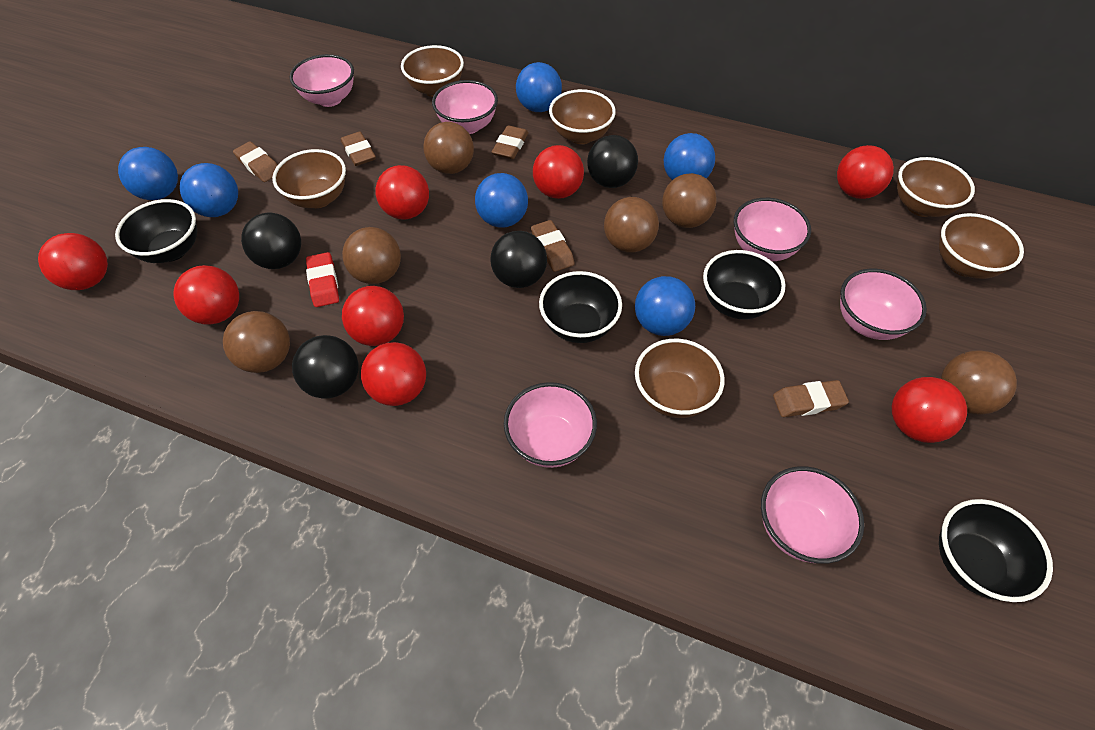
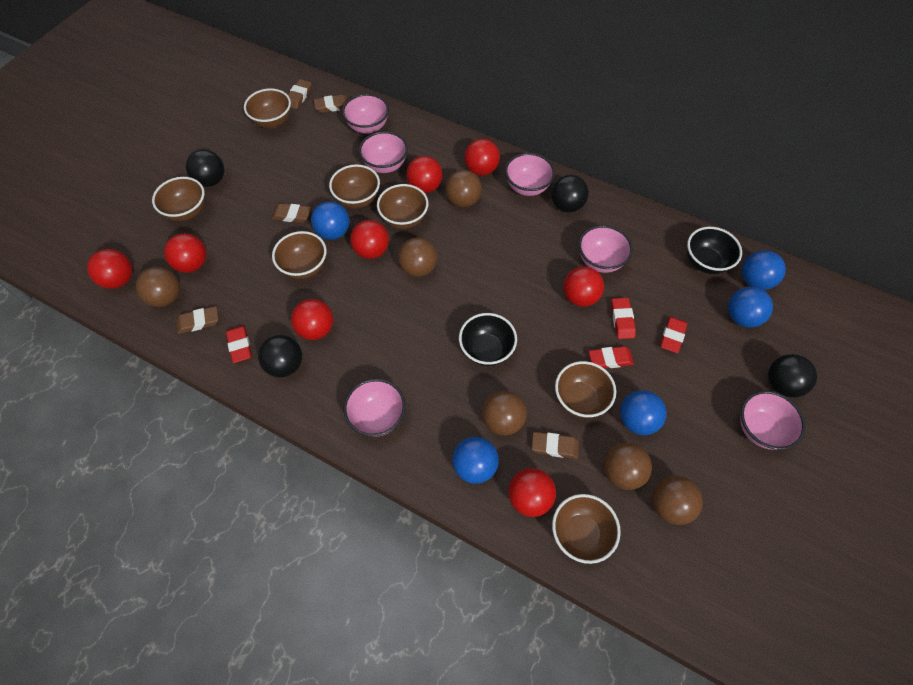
black bowl: 4 -> 2
blue ball: 6 -> 5
brown bowl: 6 -> 7
red eraser: 1 -> 4

